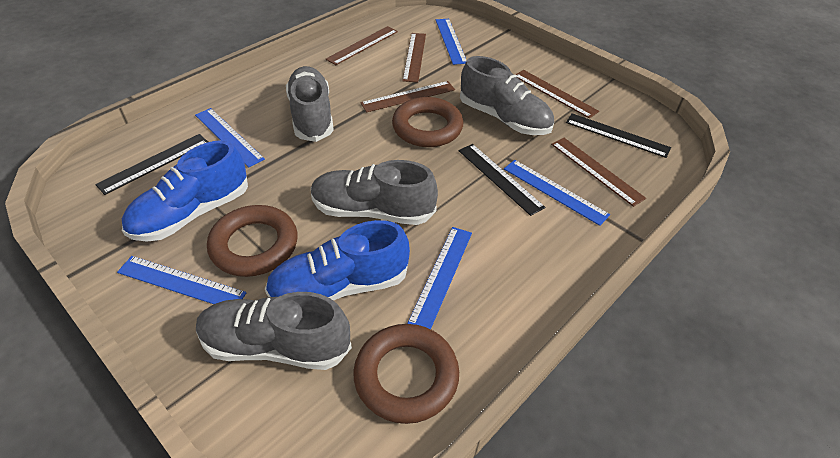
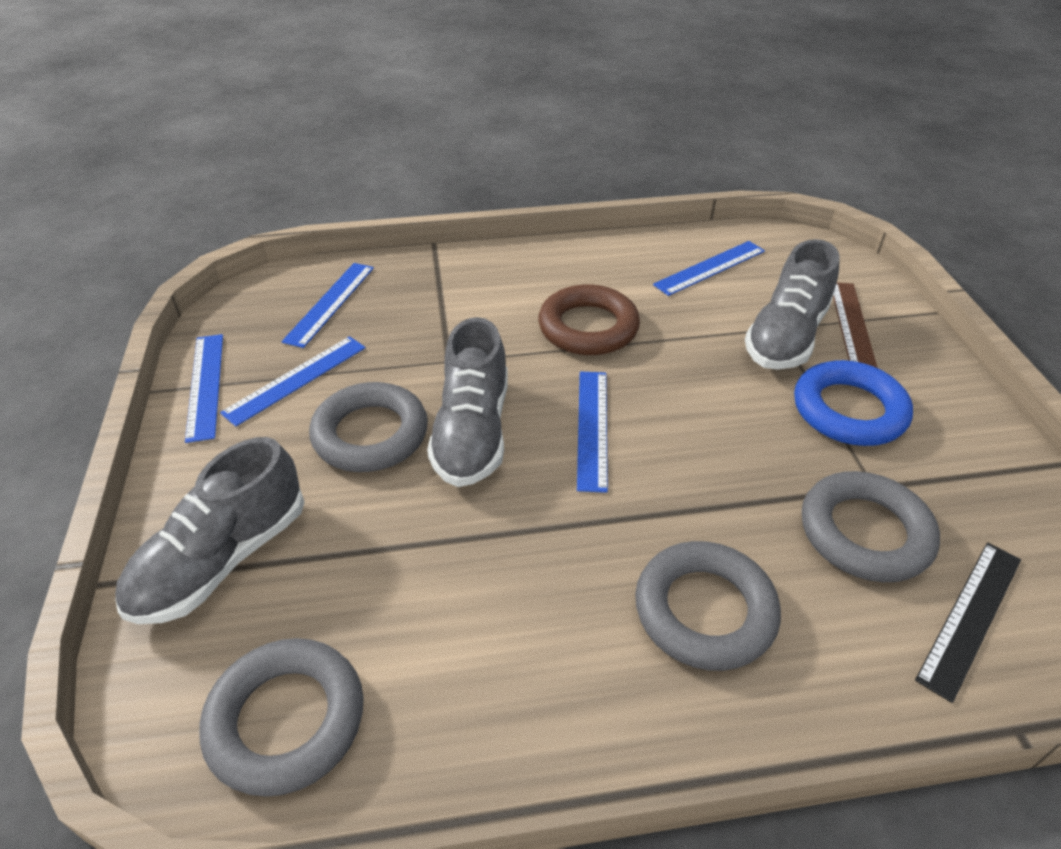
black ruler: 3 -> 1
blue ring: 0 -> 1
blue shoe: 2 -> 0
brown ring: 3 -> 1
brown ruler: 5 -> 1
grey ring: 0 -> 4
grey shoe: 4 -> 3

